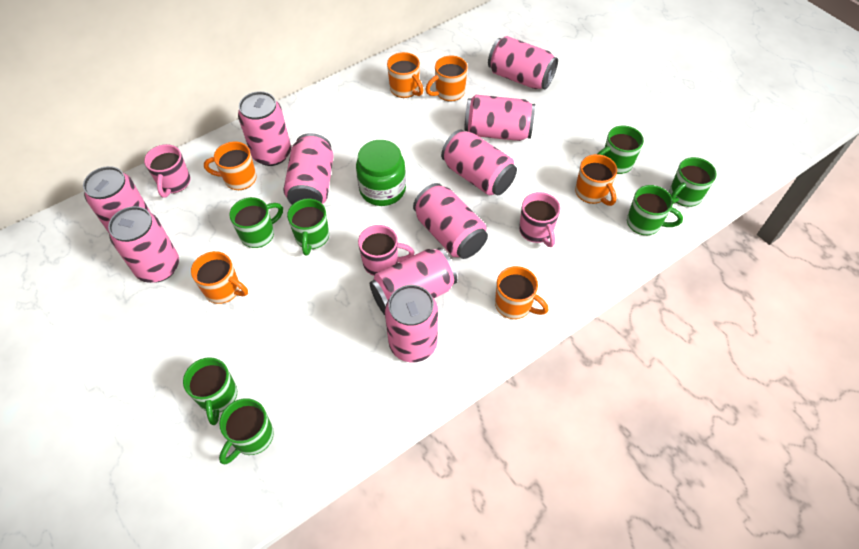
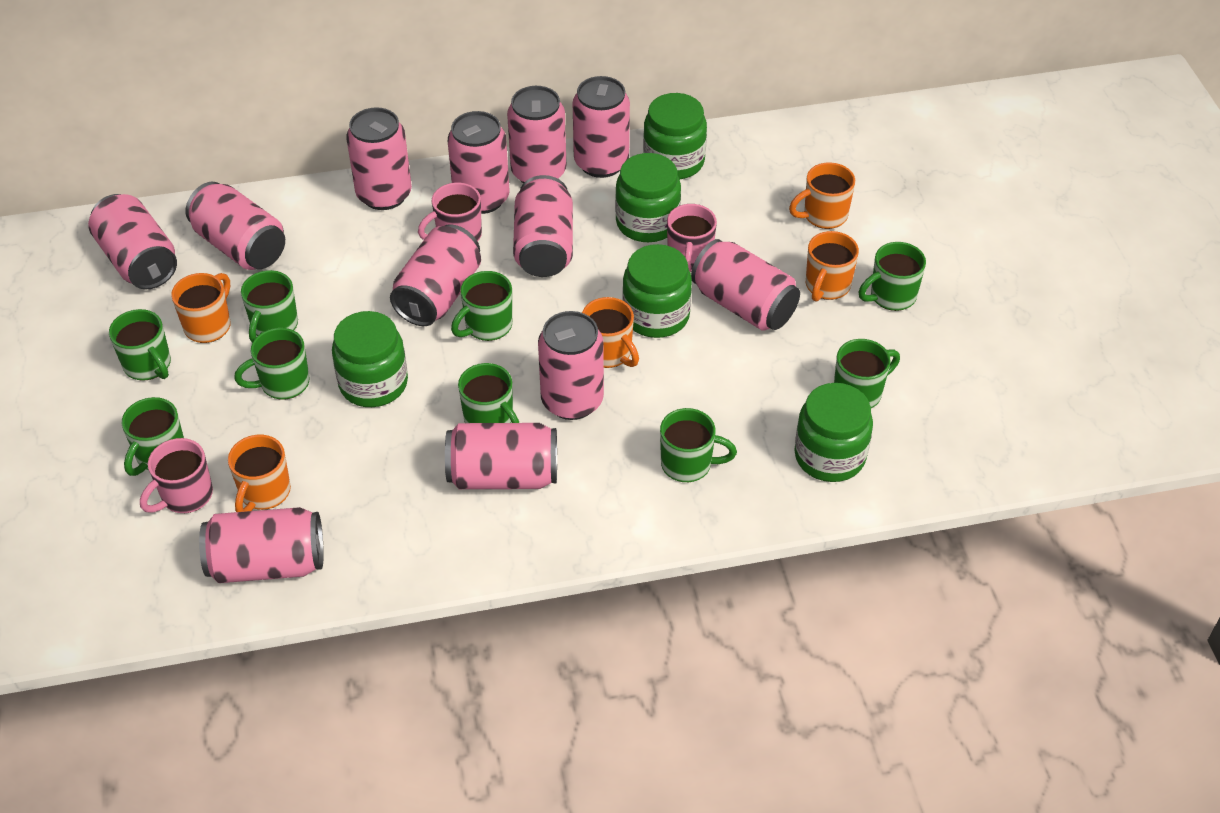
green jar: 1 -> 5
green mug: 7 -> 9
orange mug: 6 -> 5
pink can: 10 -> 12

